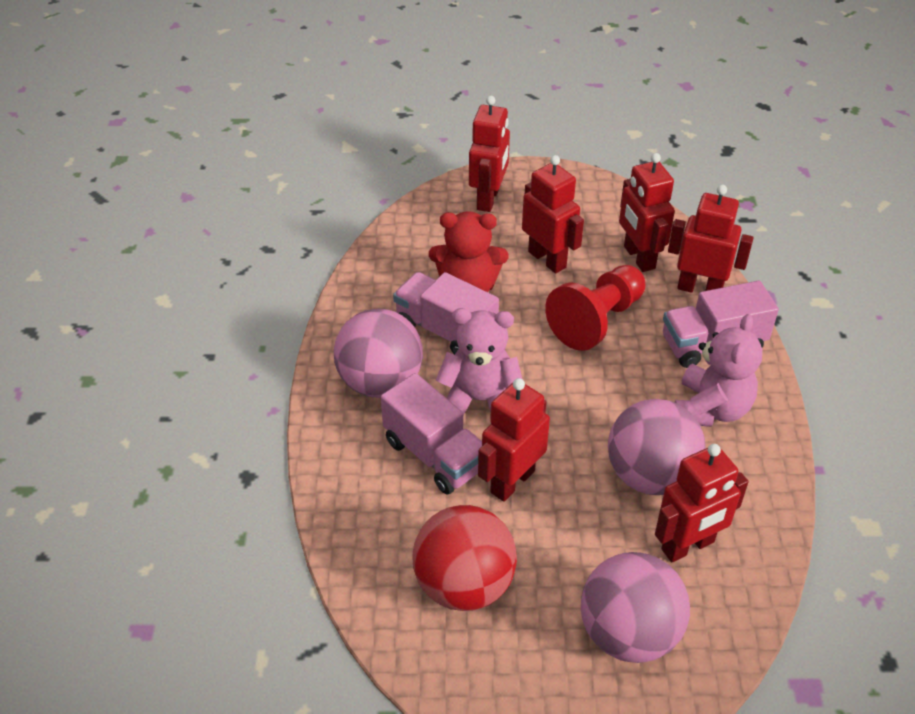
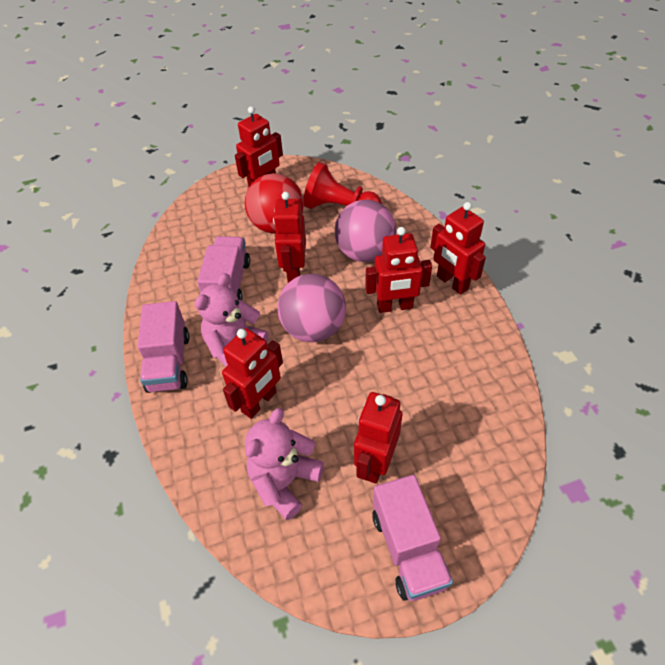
pink ball: 3 -> 2
red teddy bear: 1 -> 0

